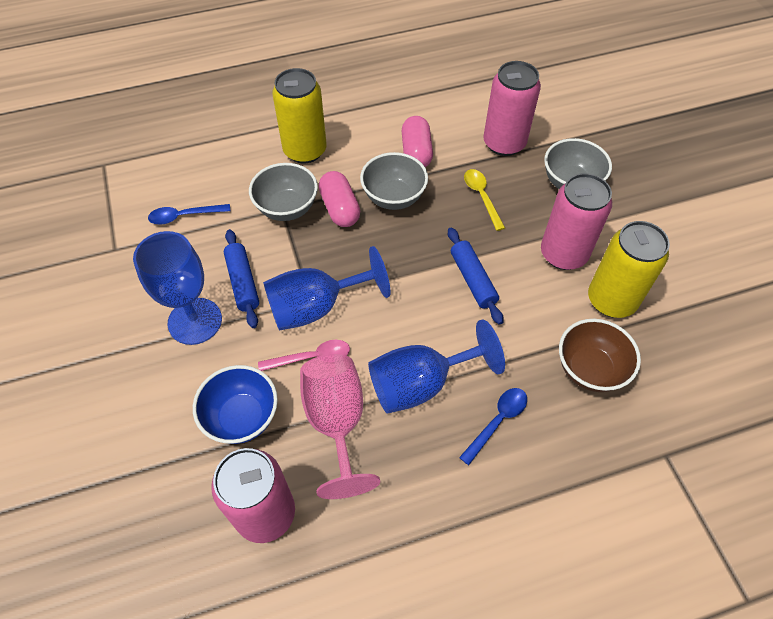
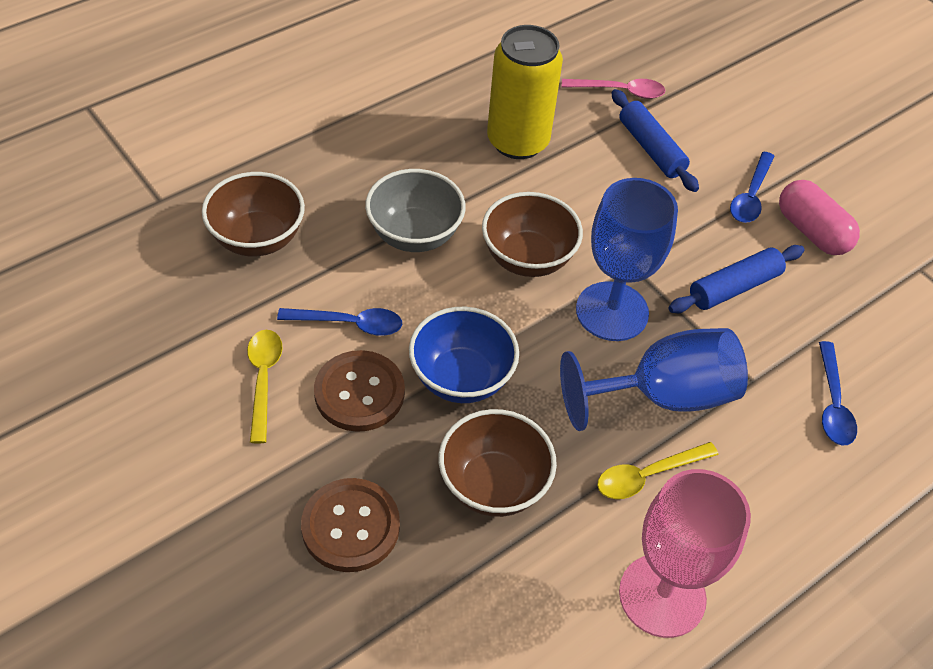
blue goblet: 3 -> 2
blue spoon: 2 -> 3
brown bowl: 1 -> 3
brown button: 0 -> 2
grey bowl: 3 -> 1
pink can: 3 -> 0
pink capsule: 2 -> 1
yellow can: 2 -> 1
yellow spoon: 1 -> 2

